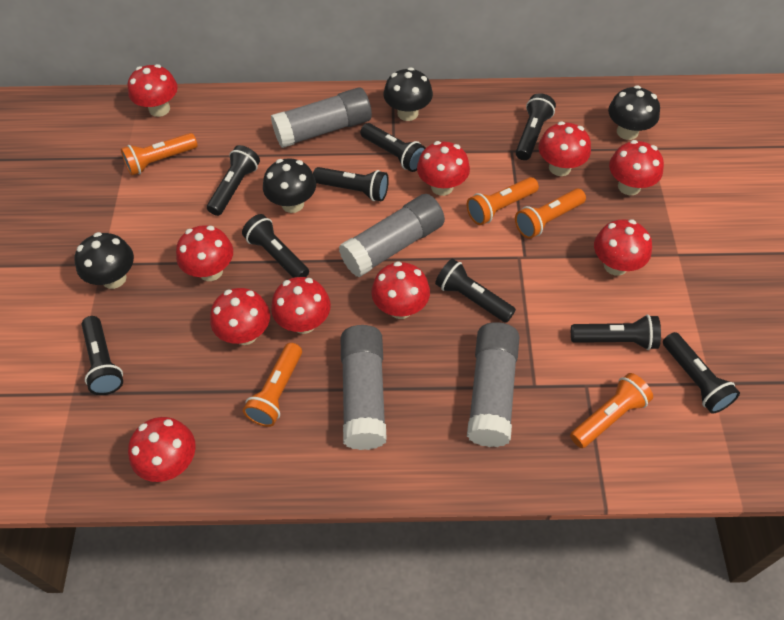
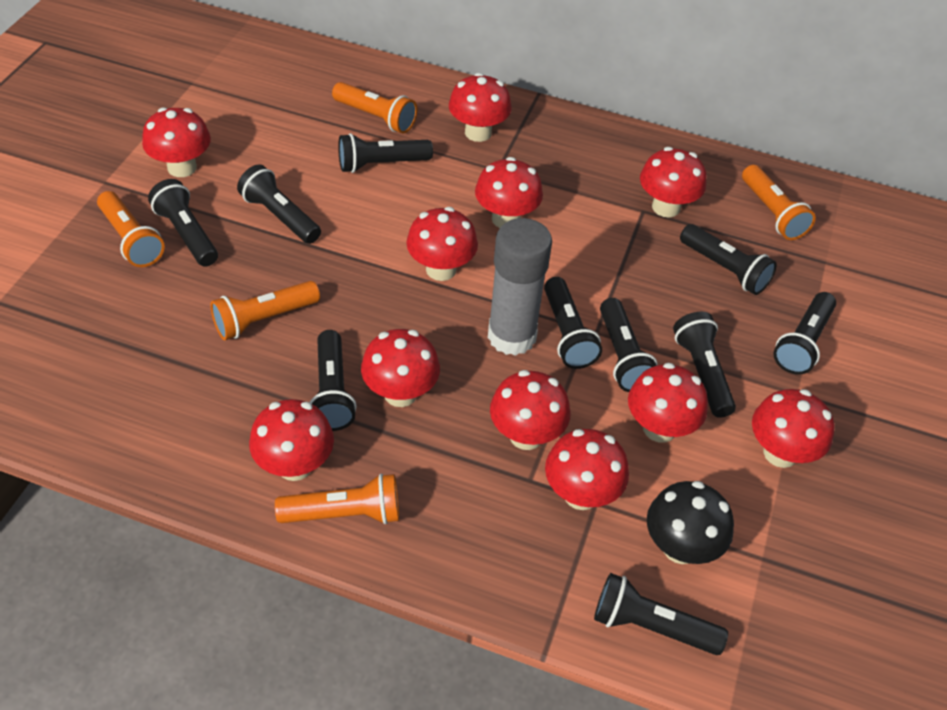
black flashlight: 9 -> 10
black mushroom: 4 -> 1
grey glue stick: 4 -> 1
red mushroom: 10 -> 11

